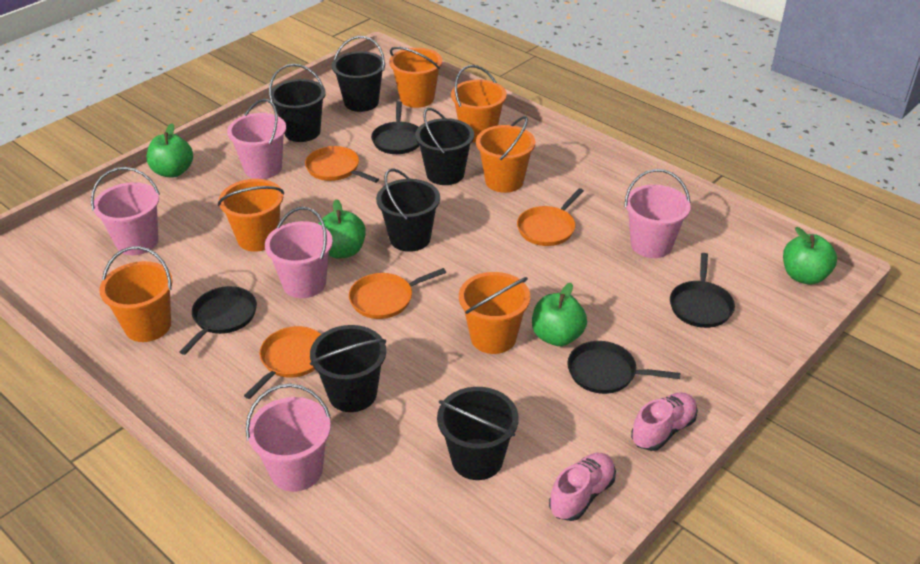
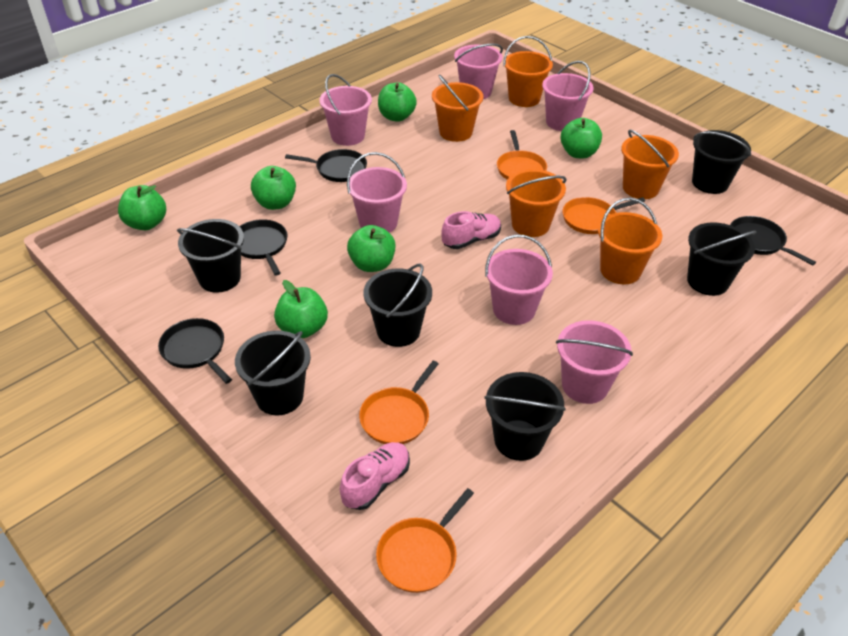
green apple: 4 -> 6
orange bucket: 6 -> 5
pink bucket: 5 -> 6

